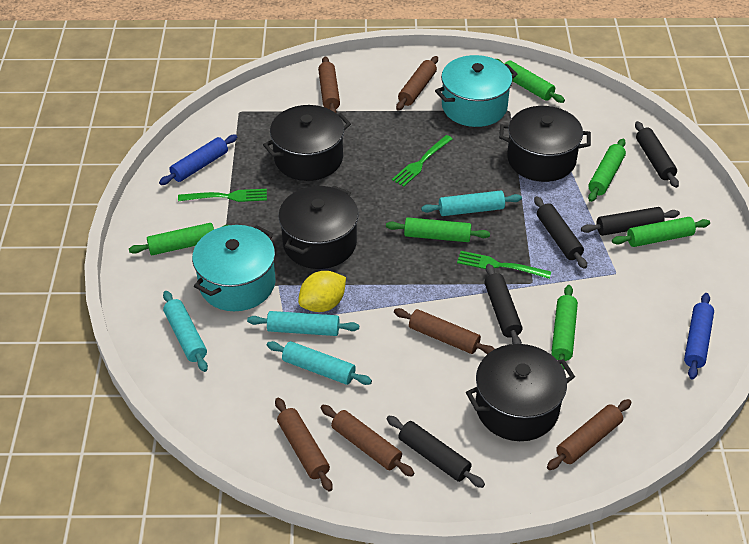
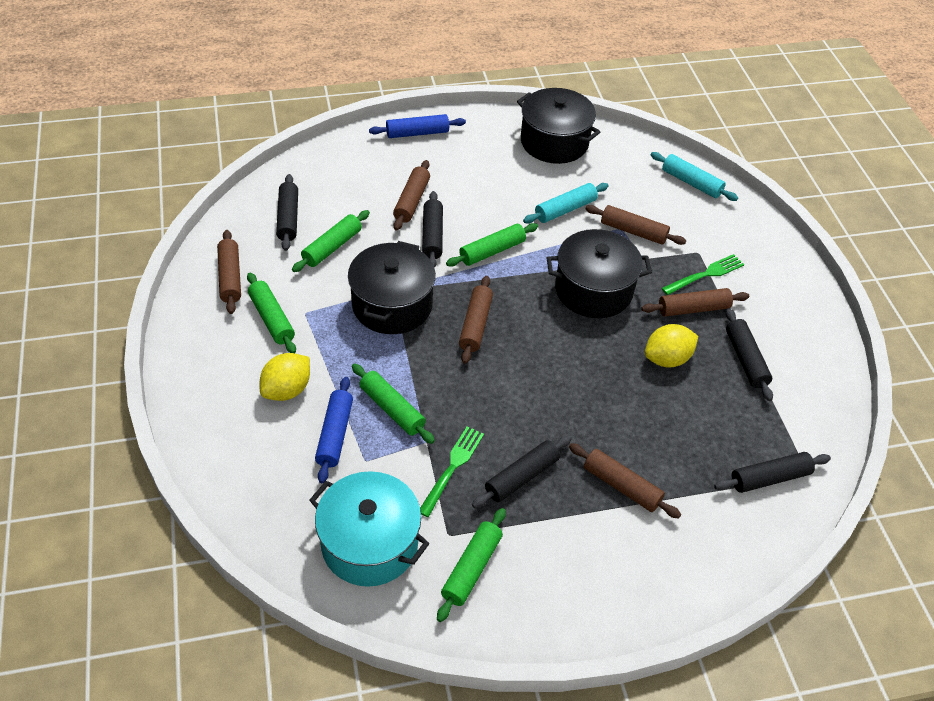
black pot: 4 -> 3
green fork: 3 -> 2
green rolling pin: 6 -> 5
turquoise pot: 2 -> 1
turquoise rolling pin: 4 -> 2
yellow lemon: 1 -> 2

